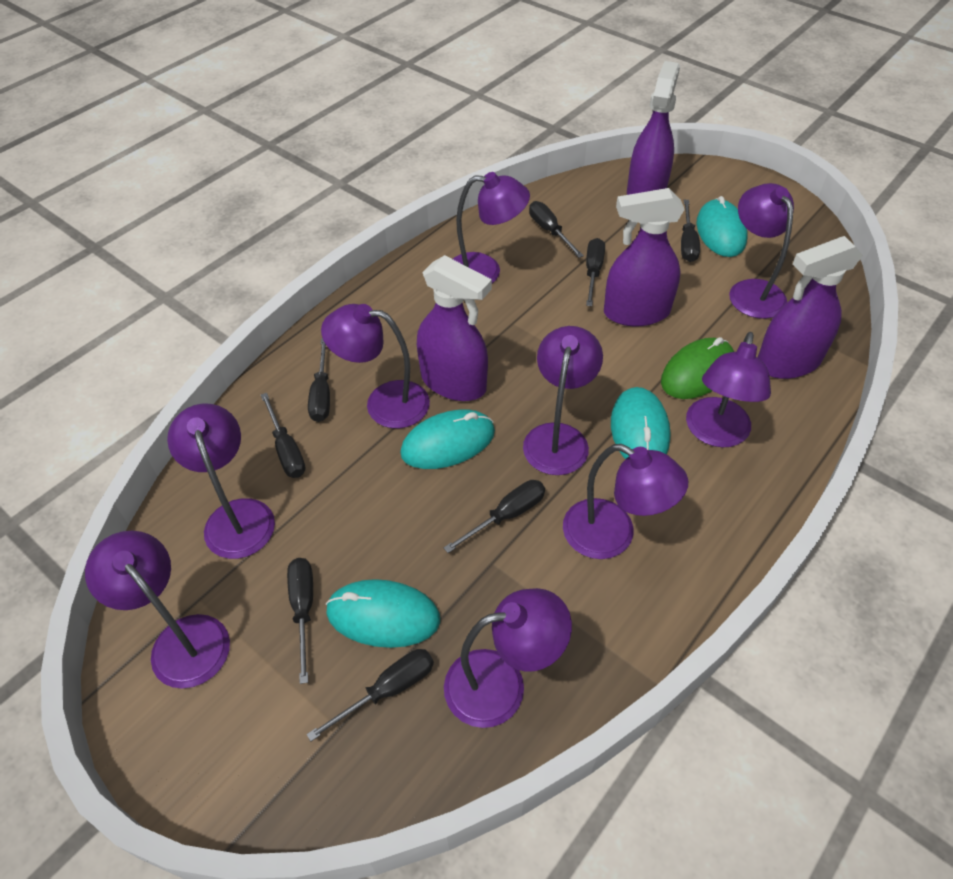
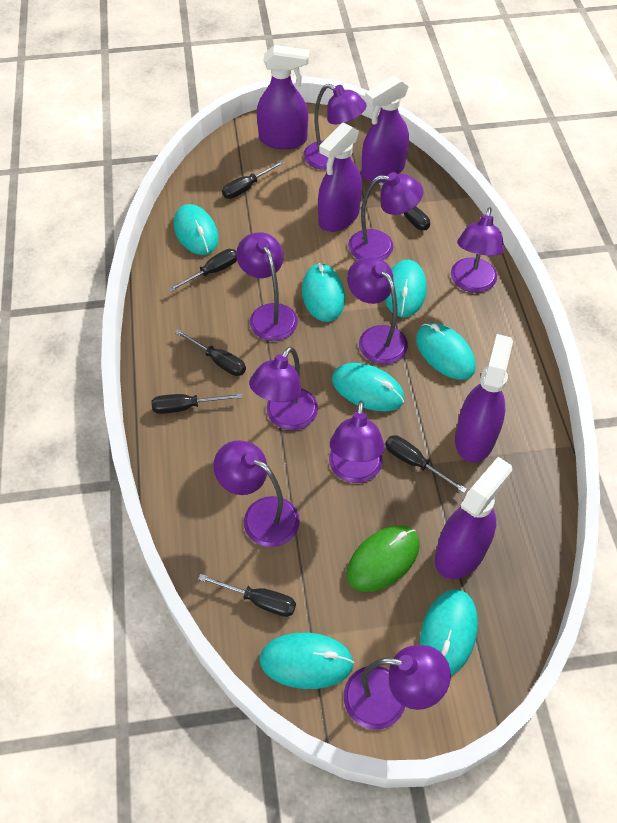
black screwdriver: 8 -> 7
purple spray bottle: 4 -> 5
turquoise mouse: 4 -> 7

